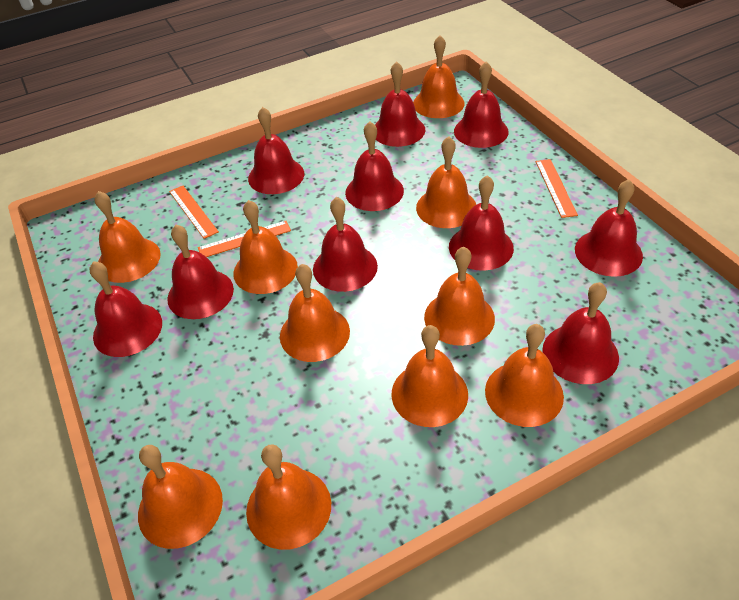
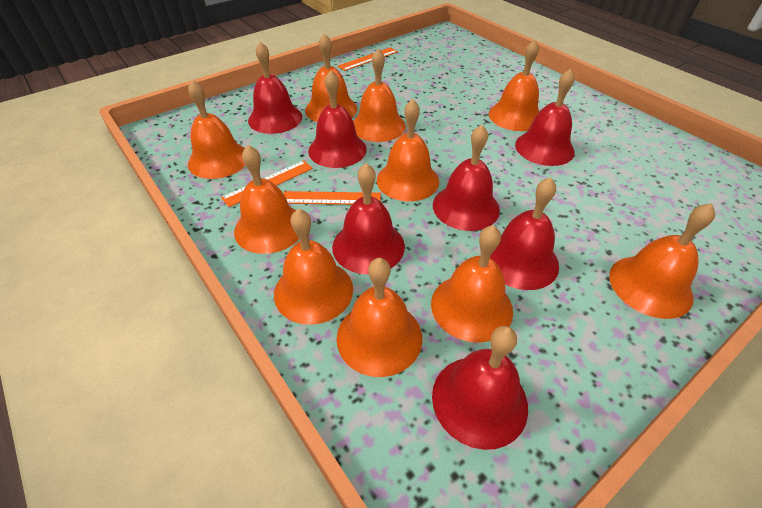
red bell: 10 -> 7

